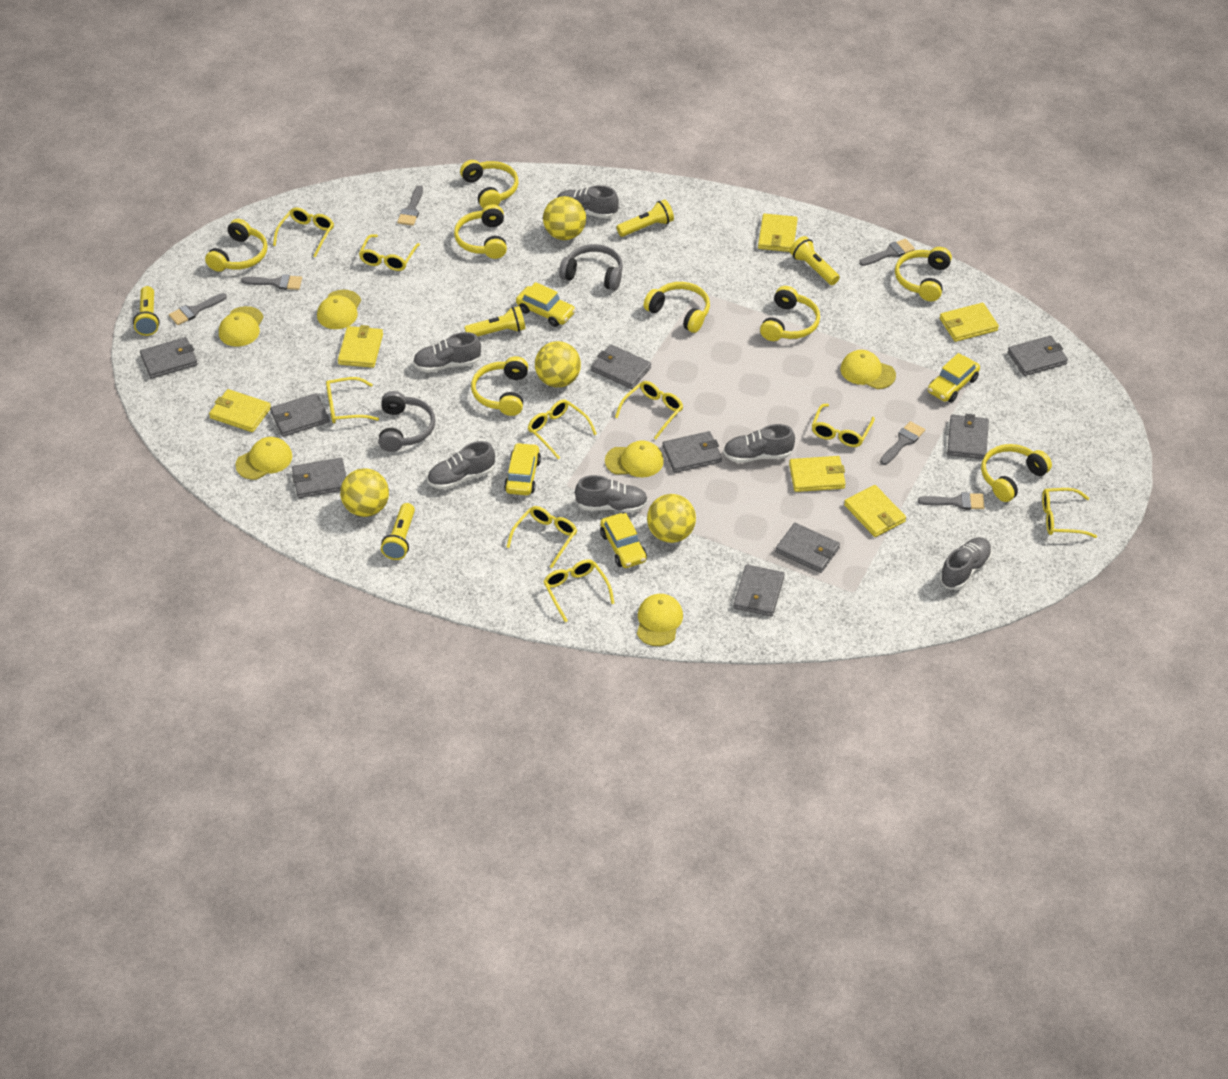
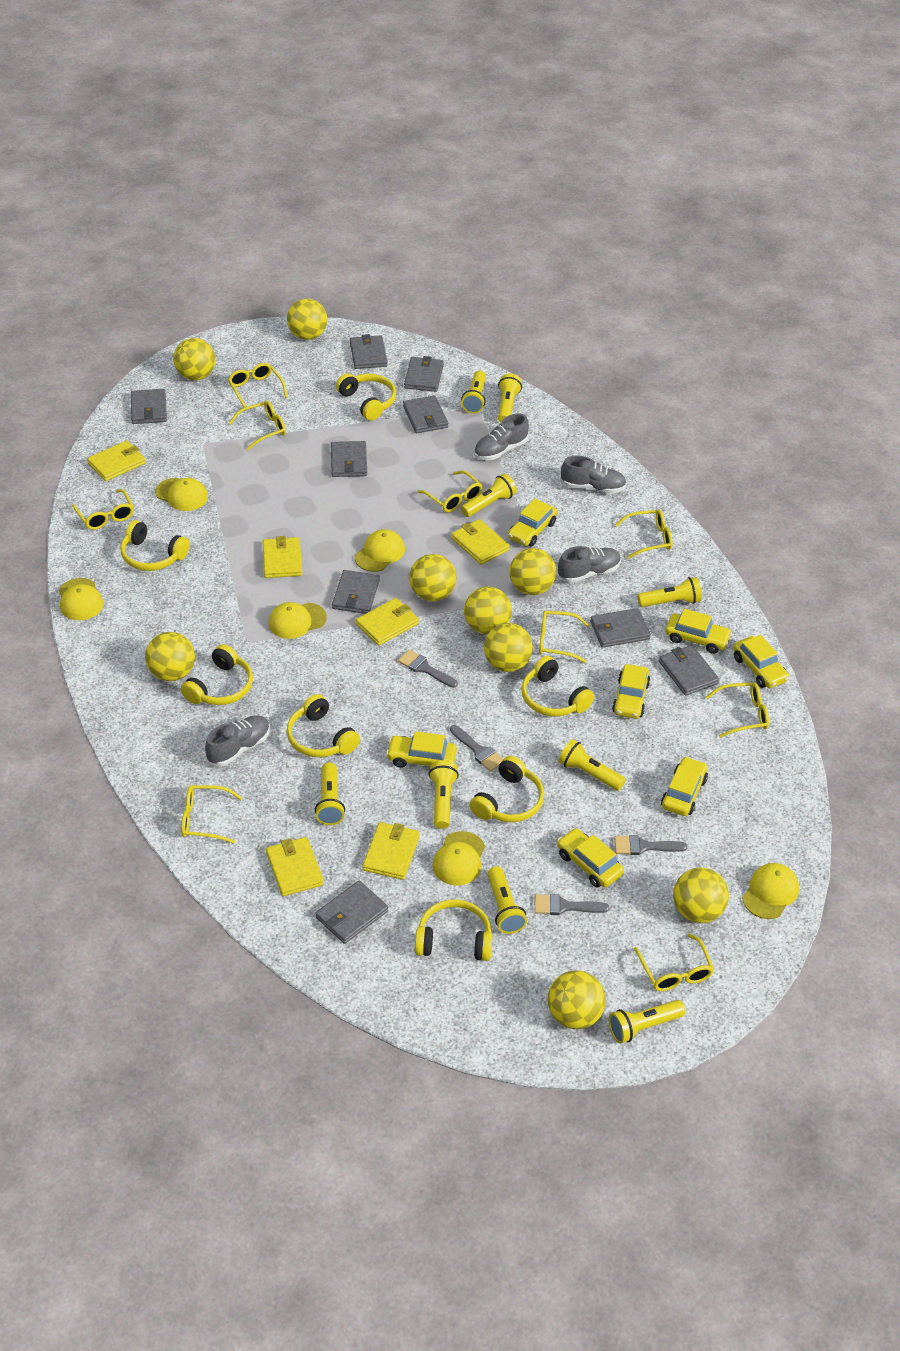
grey brush: 6 -> 4
grey headphones: 2 -> 0
grey shoe: 6 -> 4
yellow ball: 4 -> 9
yellow car: 4 -> 7
yellow flashlight: 5 -> 9
yellow headphones: 8 -> 7

